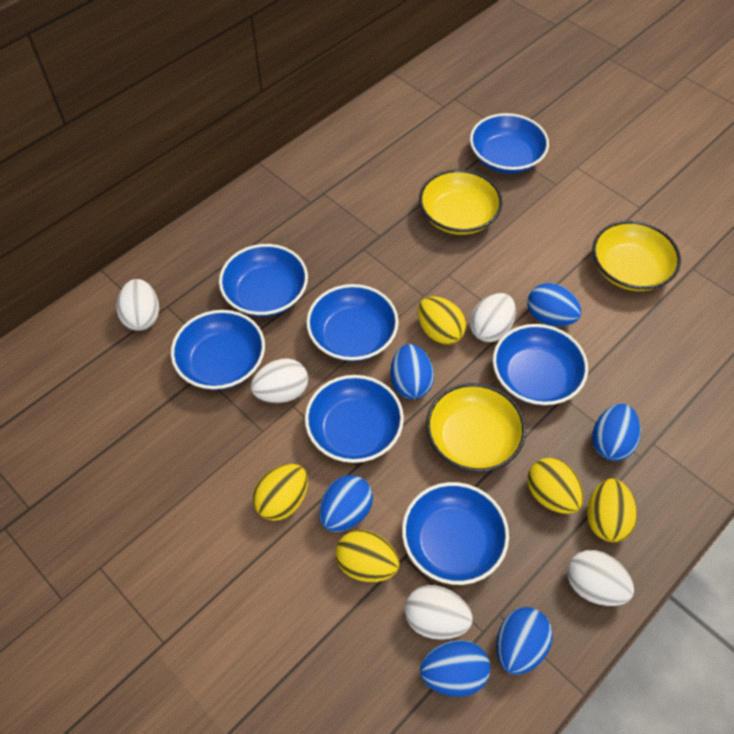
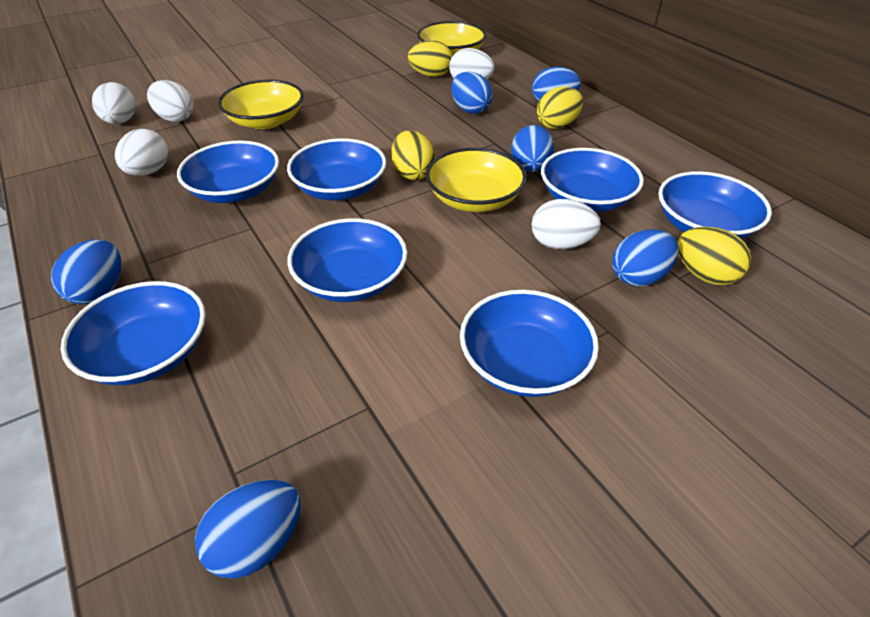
yellow egg: 5 -> 4

